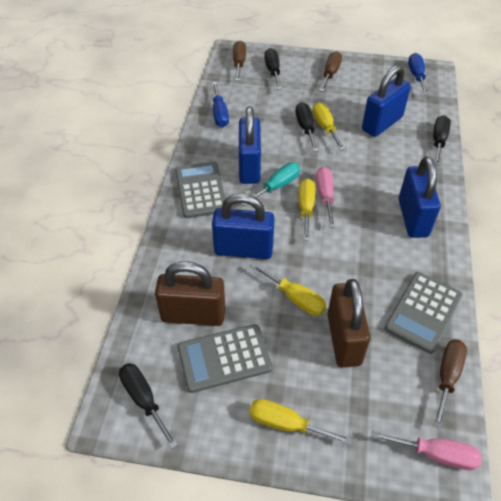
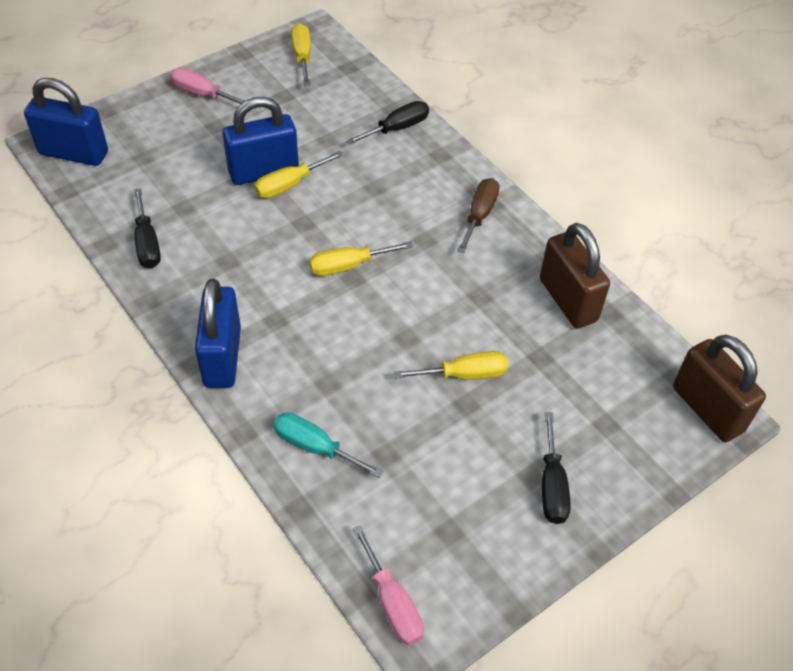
black screwdriver: 4 -> 3
blue padlock: 4 -> 3
blue screwdriver: 2 -> 0
brown screwdriver: 3 -> 1
grey calculator: 3 -> 0

